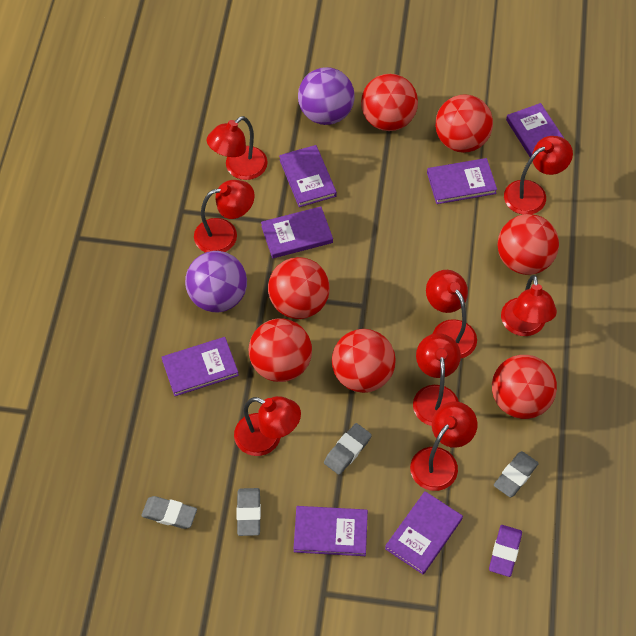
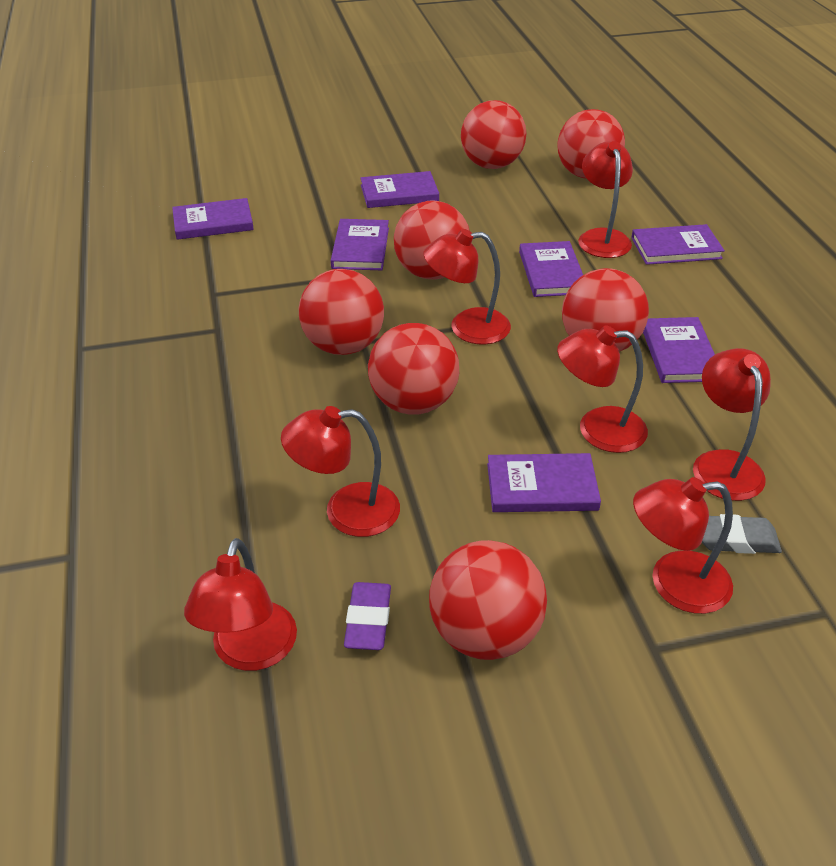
grey eraser: 4 -> 1
purple ball: 2 -> 0
red lamp: 8 -> 7

